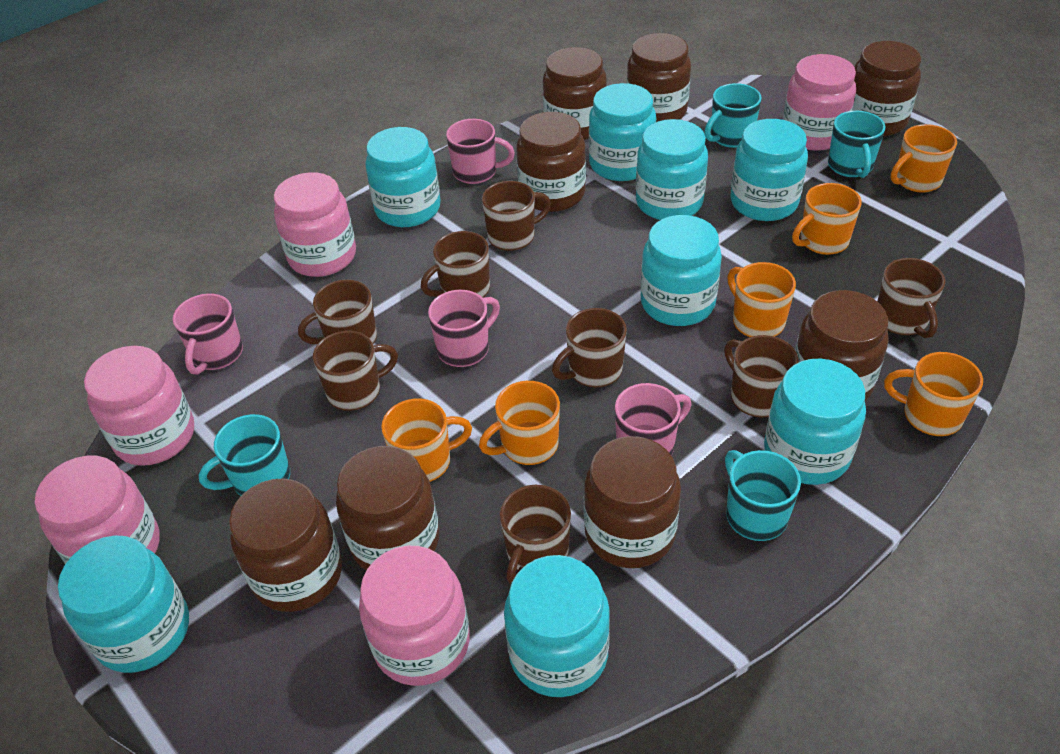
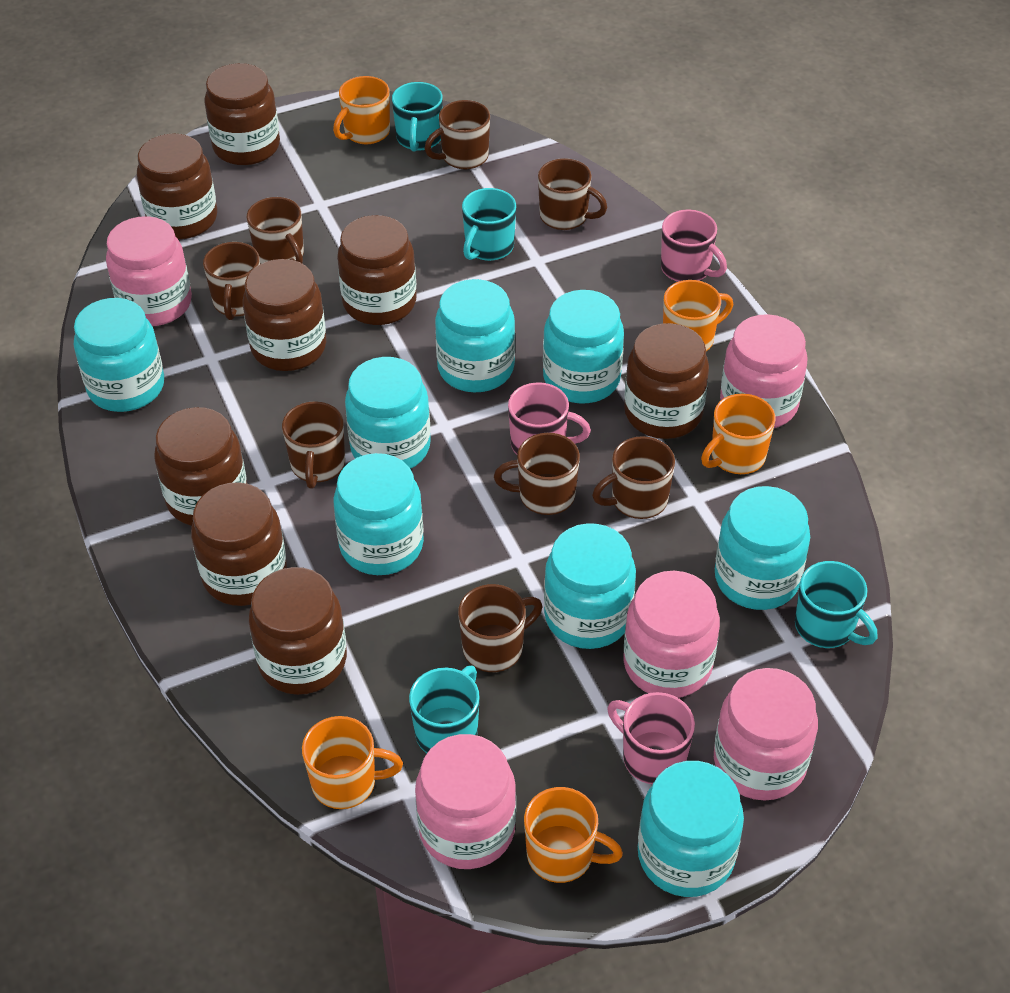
orange mug: 6 -> 5
pink mug: 4 -> 3

